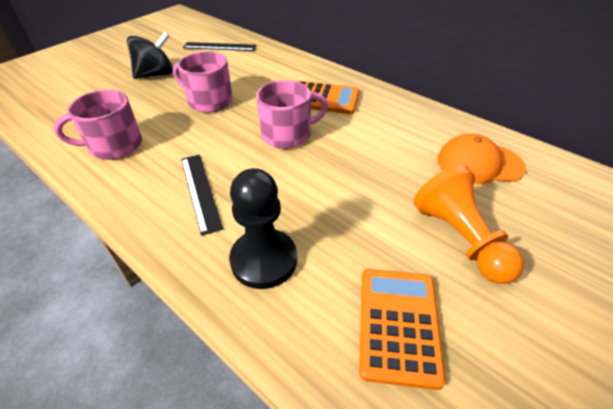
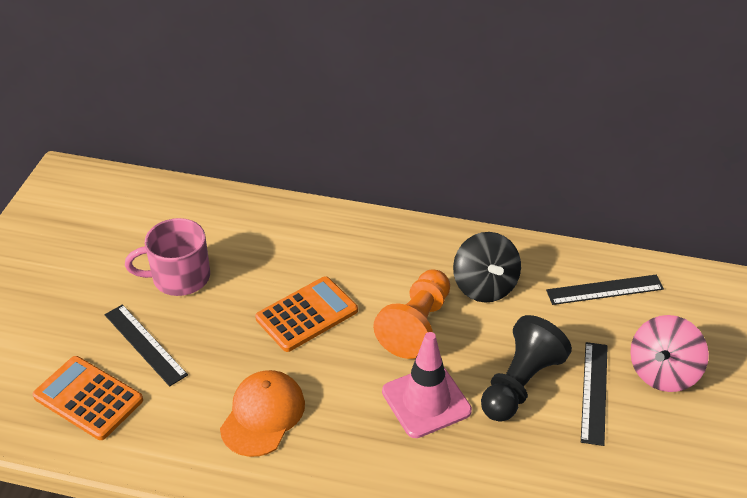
black ruler: 2 -> 3
pink mug: 3 -> 1
pink spinning top: 0 -> 1
pink traffic cone: 0 -> 1

